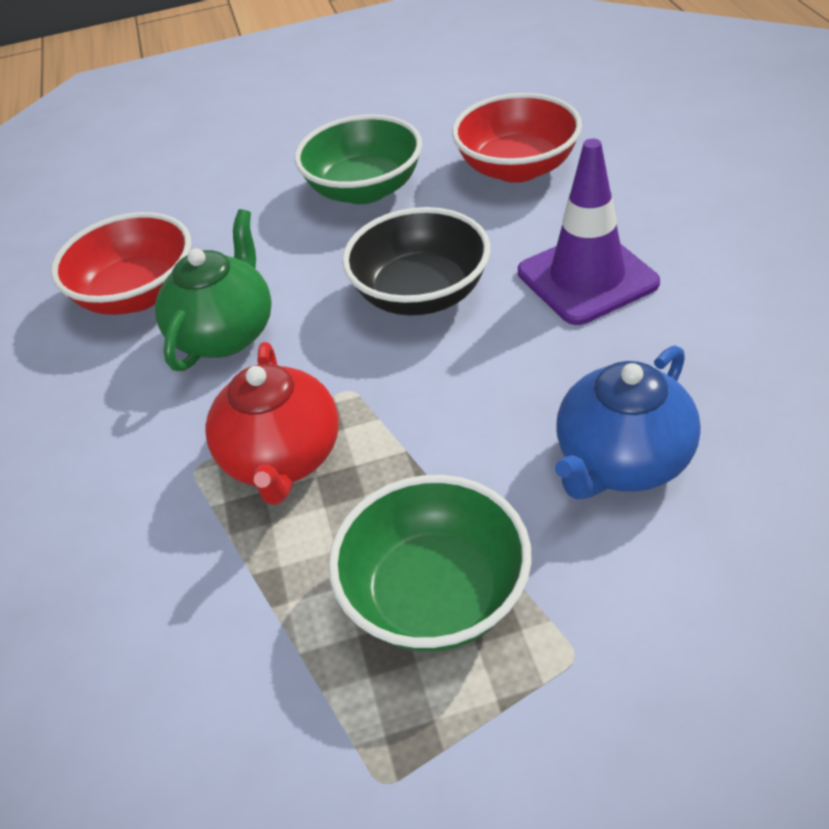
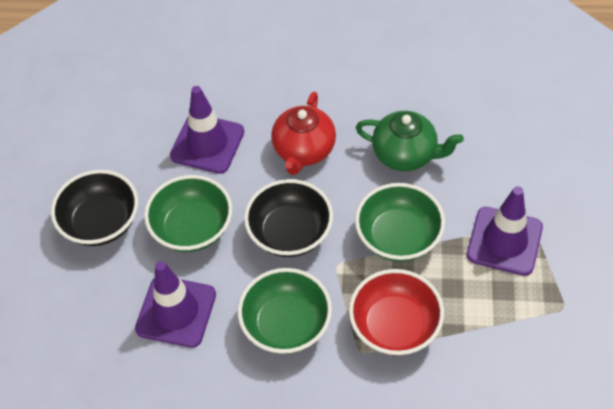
black bowl: 1 -> 2
blue teapot: 1 -> 0
green bowl: 2 -> 3
purple traffic cone: 1 -> 3
red bowl: 2 -> 1

